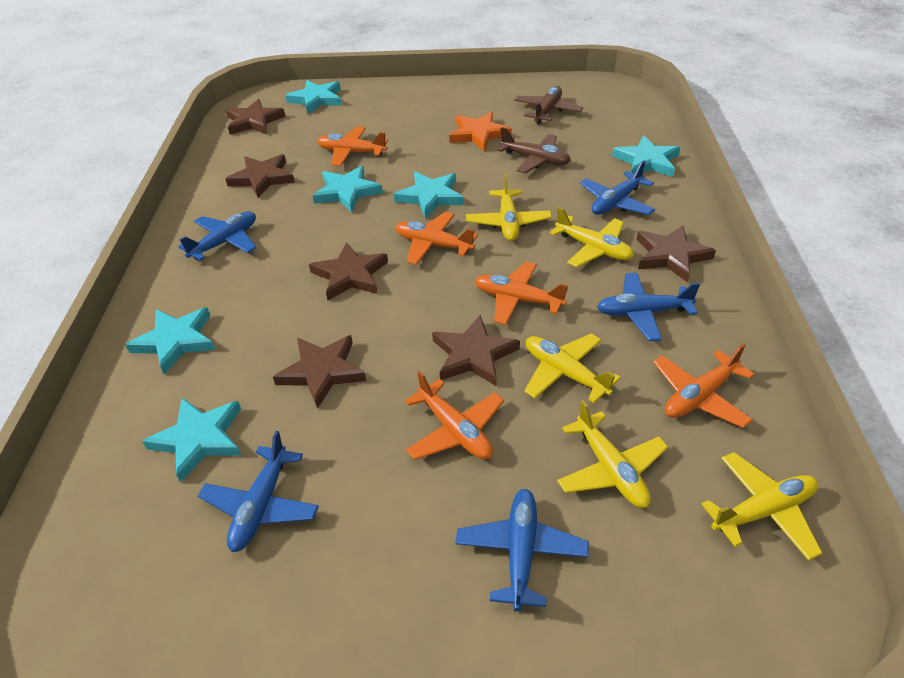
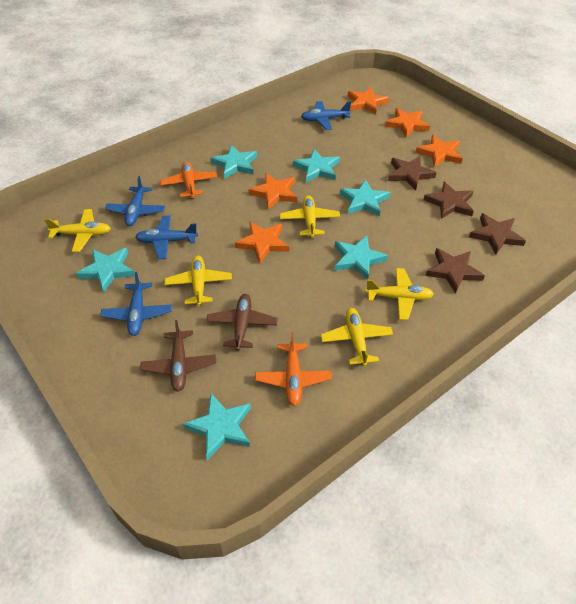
blue plane: 5 -> 4
brown star: 6 -> 4
orange plane: 5 -> 2
orange star: 1 -> 5

